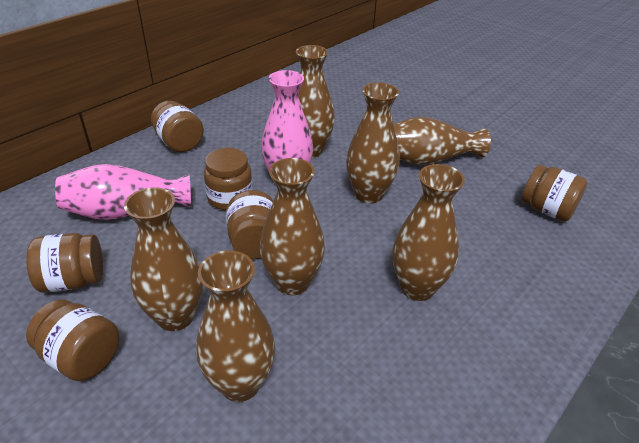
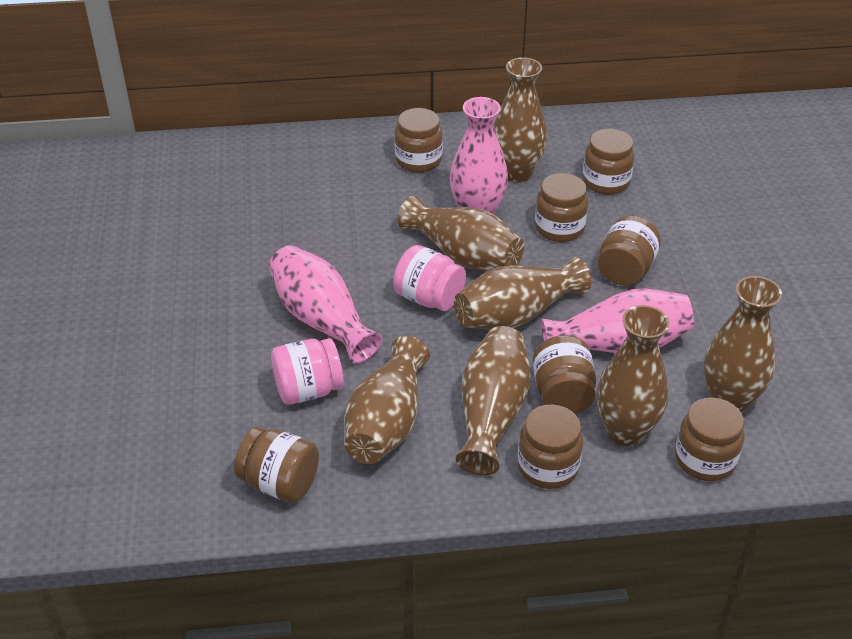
brown jar: 6 -> 8
pink jar: 0 -> 2
pink vase: 2 -> 3

